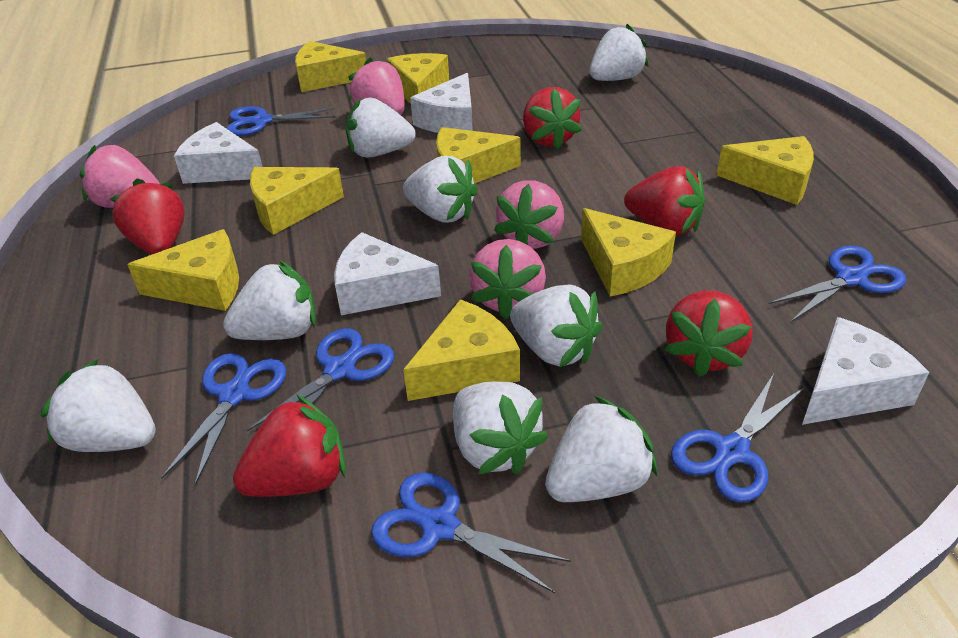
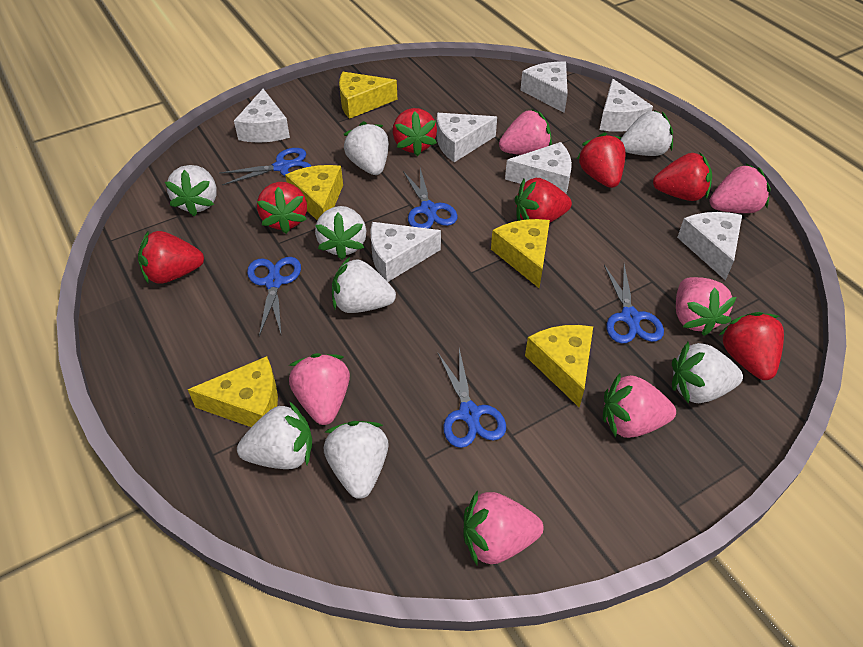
blue scissors: 6 -> 5
pink strawberry: 4 -> 6
red strawberry: 5 -> 7
white cheese: 4 -> 7
yellow cheese: 8 -> 5

